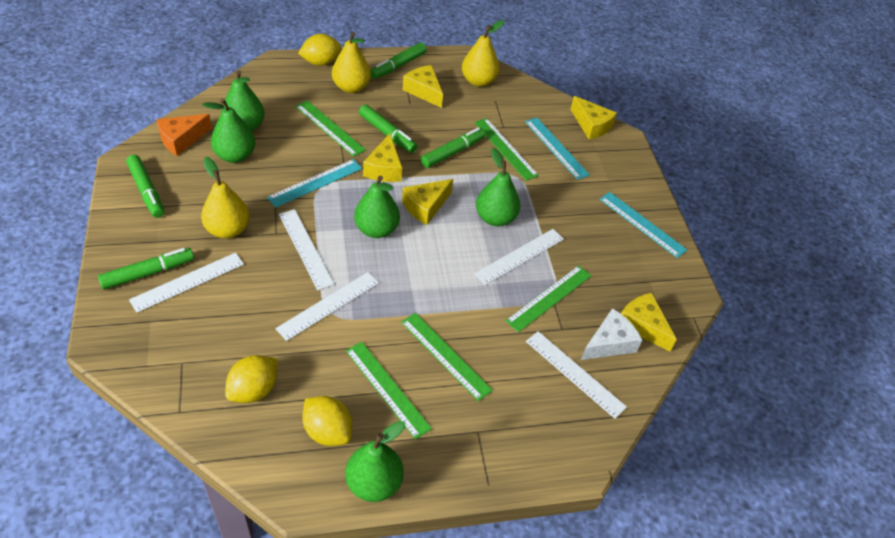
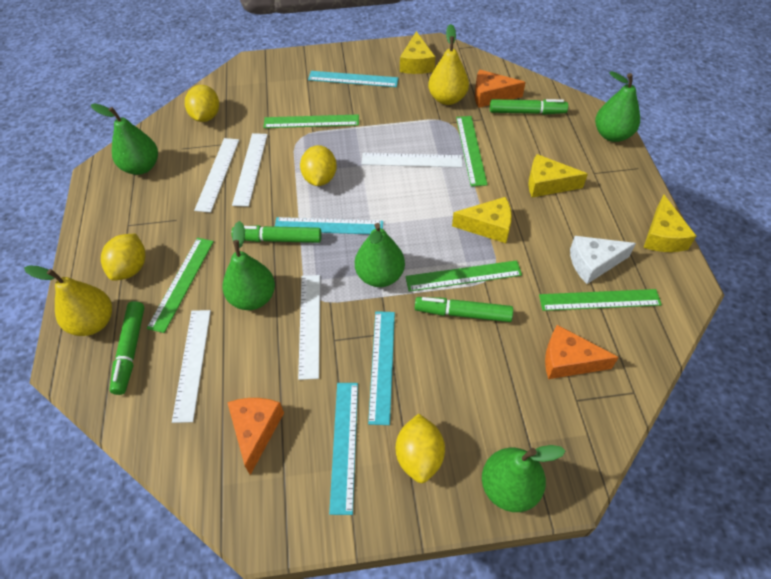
green marker: 5 -> 4
orange cheese: 1 -> 3
turquoise ruler: 3 -> 4
yellow cheese: 5 -> 4
yellow lemon: 3 -> 4
yellow pear: 3 -> 2

